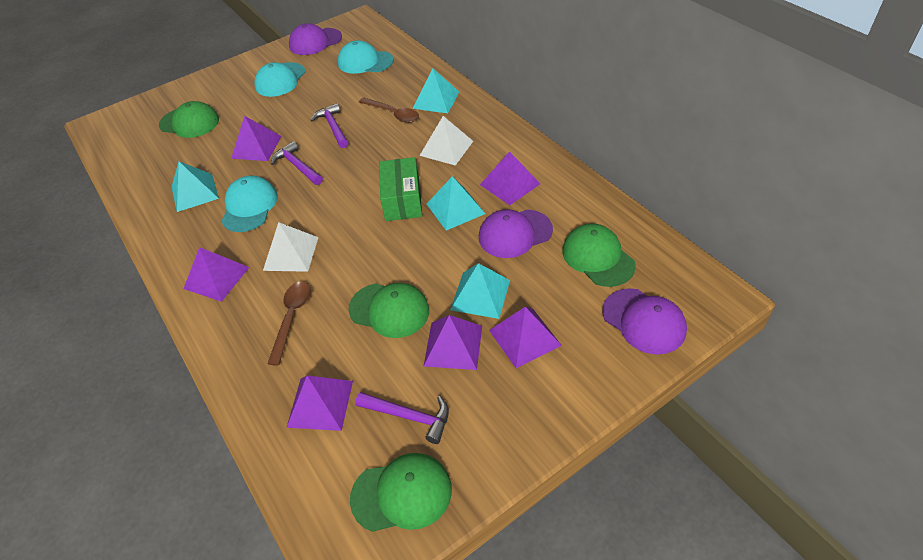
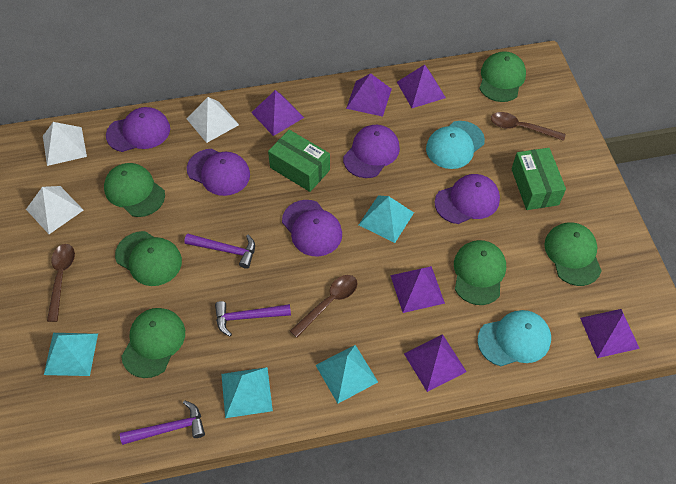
brown spoon: 2 -> 3
green box: 1 -> 2
green cap: 4 -> 6
purple cap: 3 -> 5
turquoise cap: 3 -> 2
white pyramid: 2 -> 3

